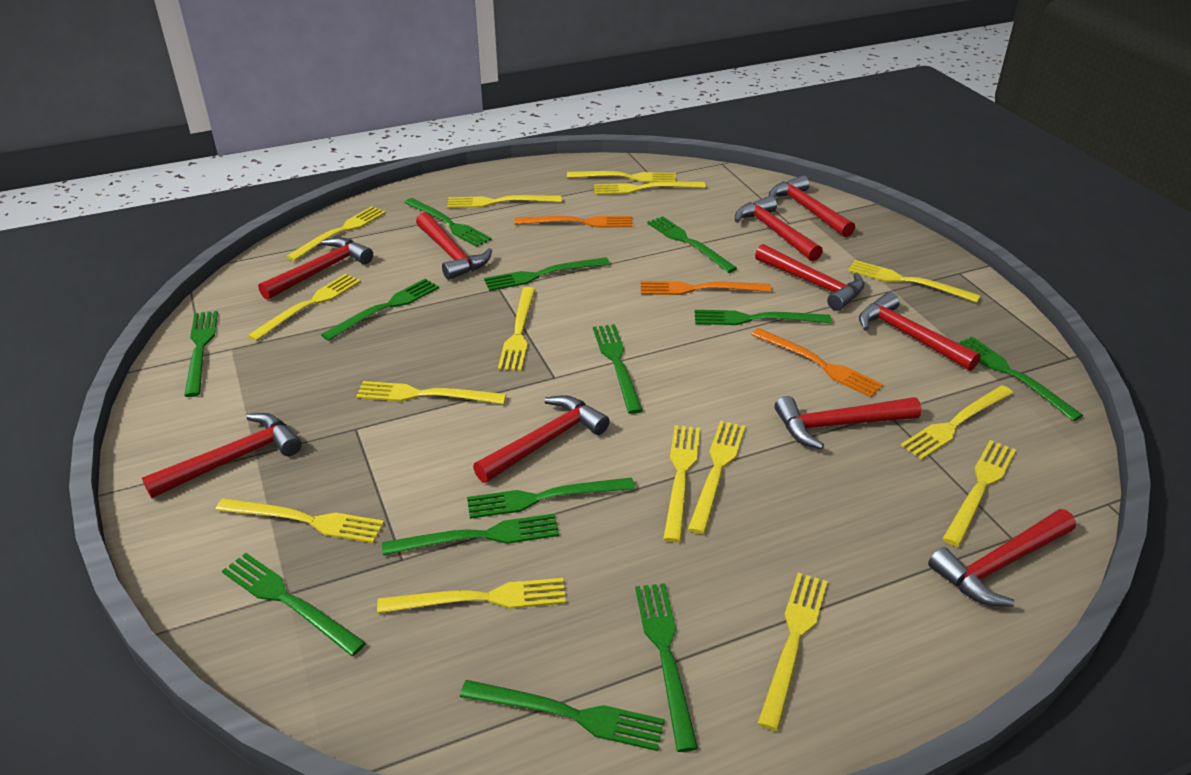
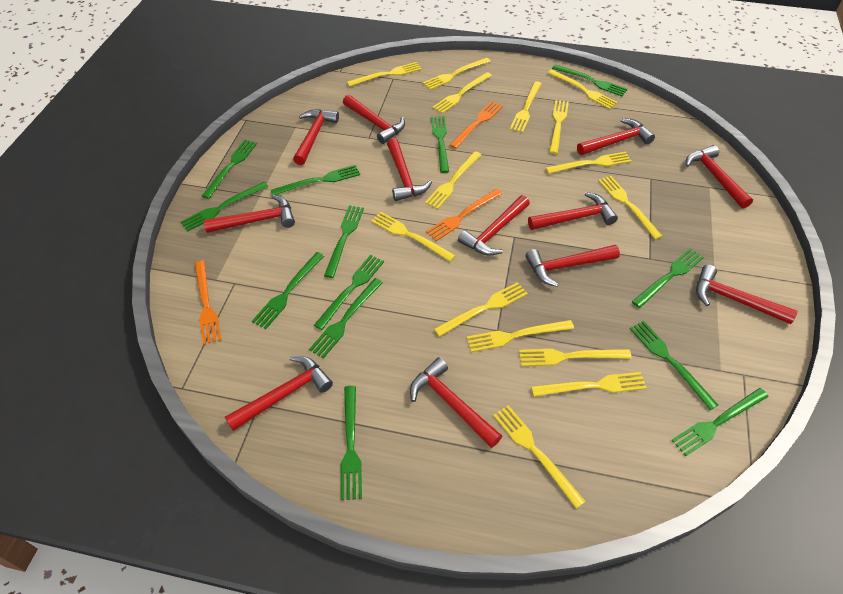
red hammer: 10 -> 12

